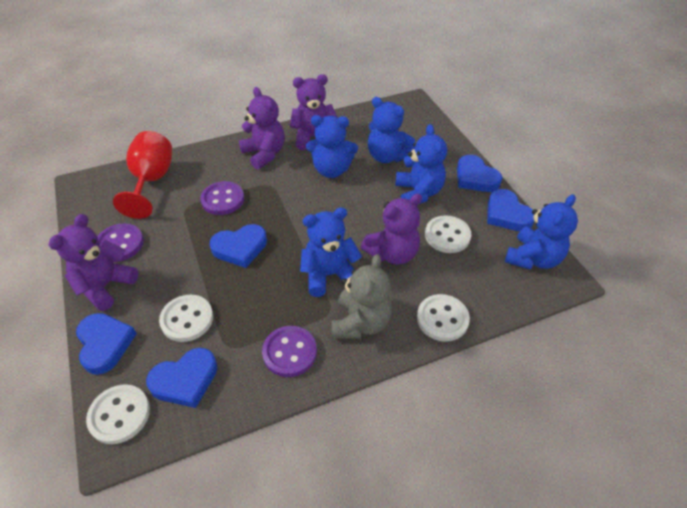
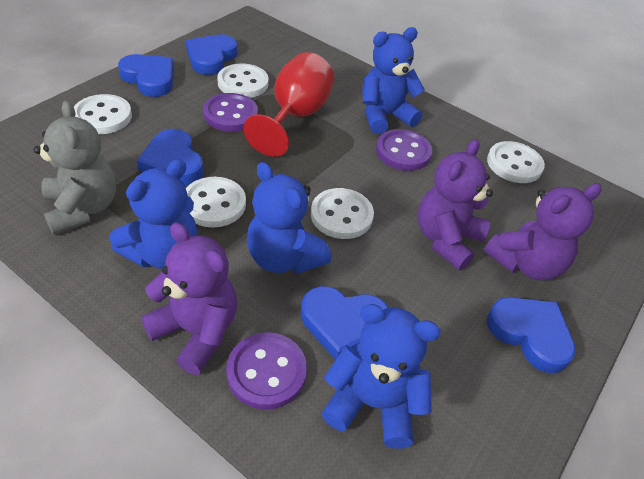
blue teddy bear: 5 -> 4
purple teddy bear: 4 -> 3
white button: 4 -> 5

